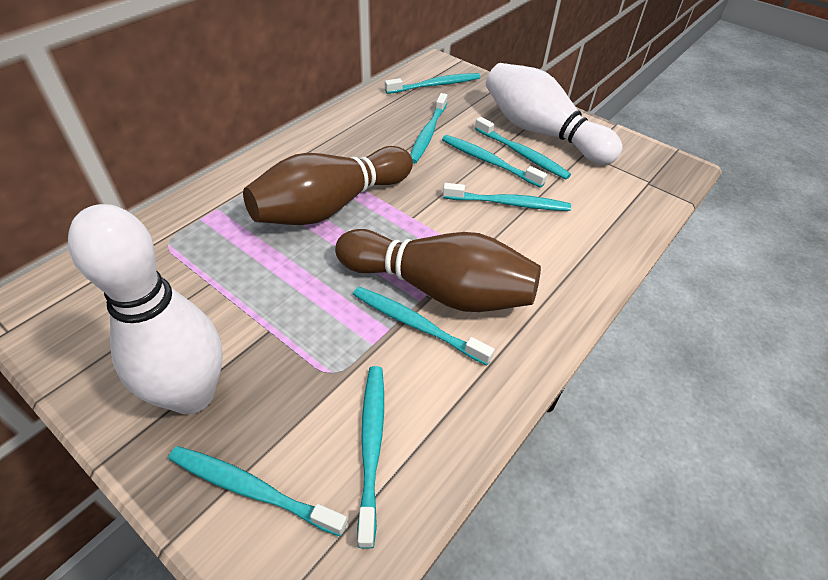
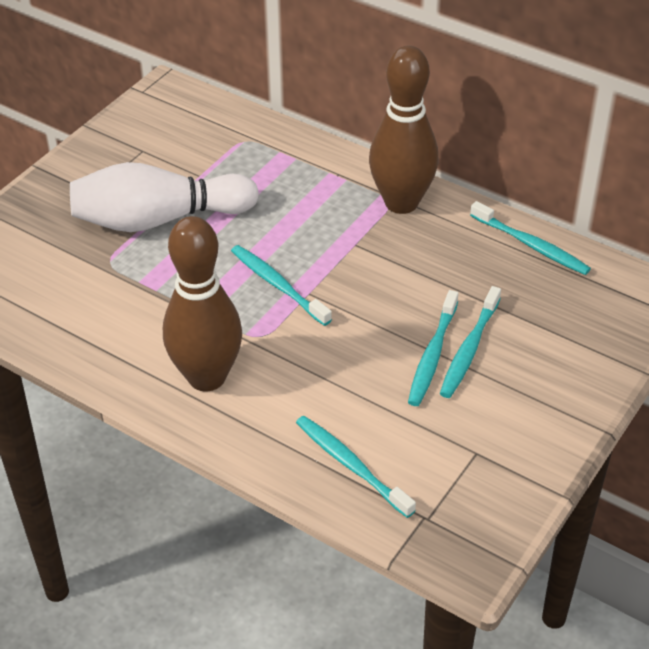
turquoise toothbrush: 8 -> 5
white bowling pin: 2 -> 1

